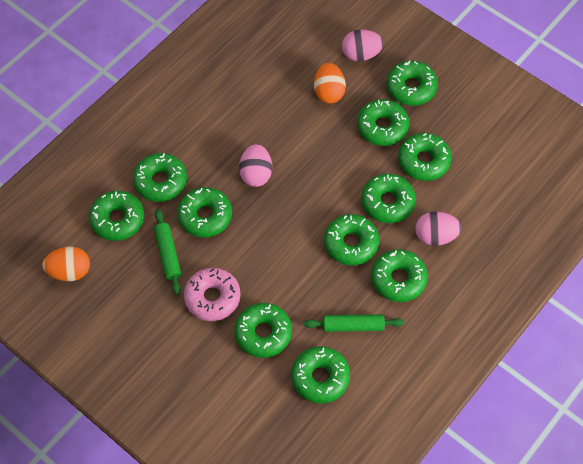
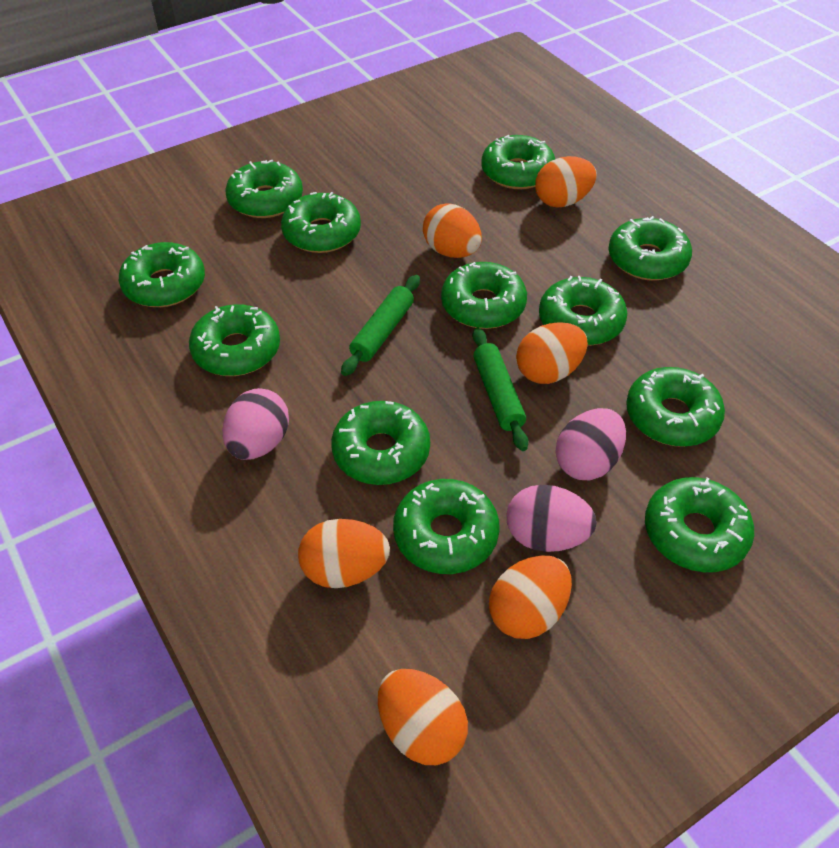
green donut: 11 -> 12
orange egg: 2 -> 6
pink donut: 1 -> 0

